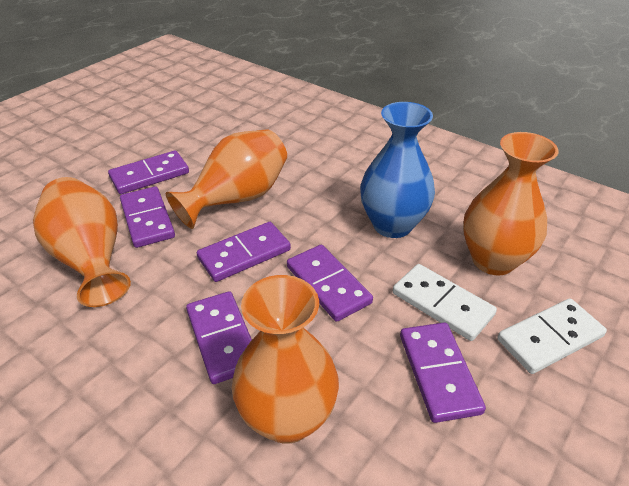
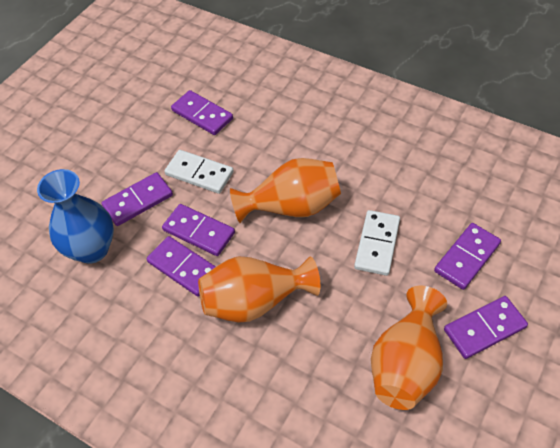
orange vase: 4 -> 3

